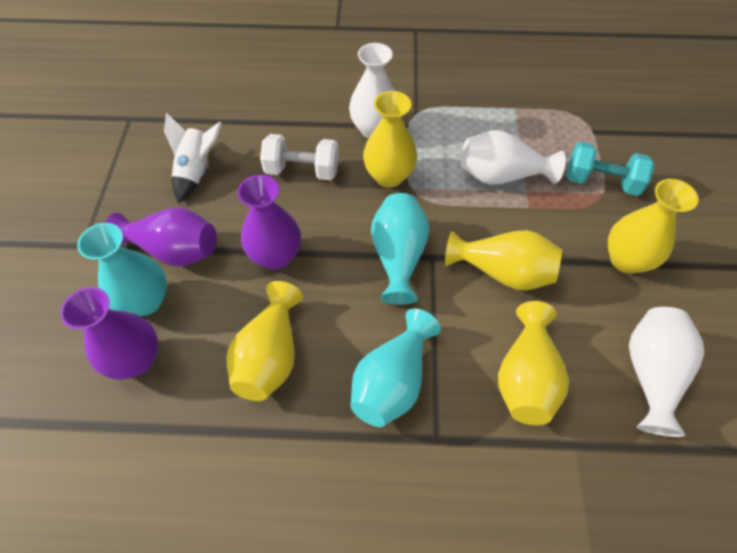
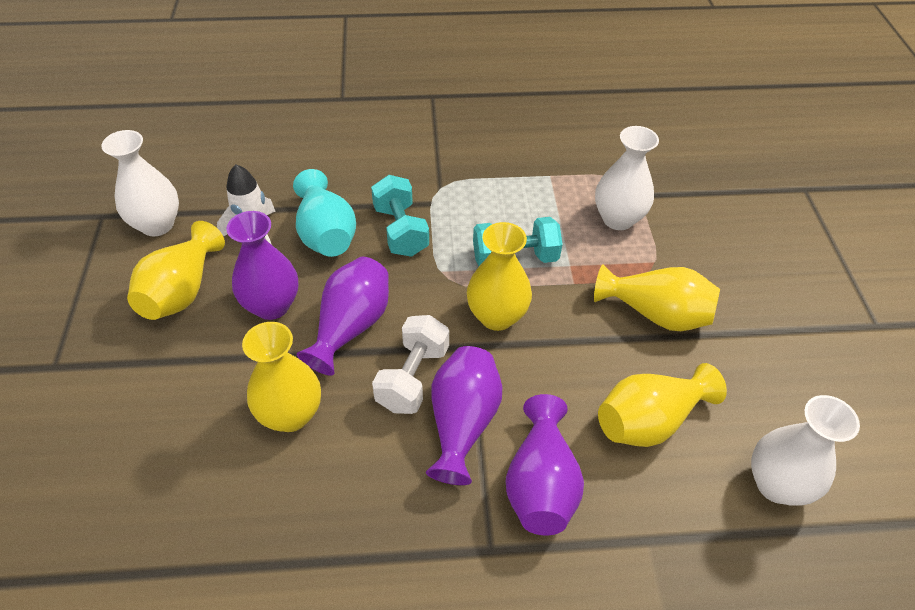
purple vase: 3 -> 4
turquoise dumbbell: 1 -> 2
turquoise vase: 3 -> 1

